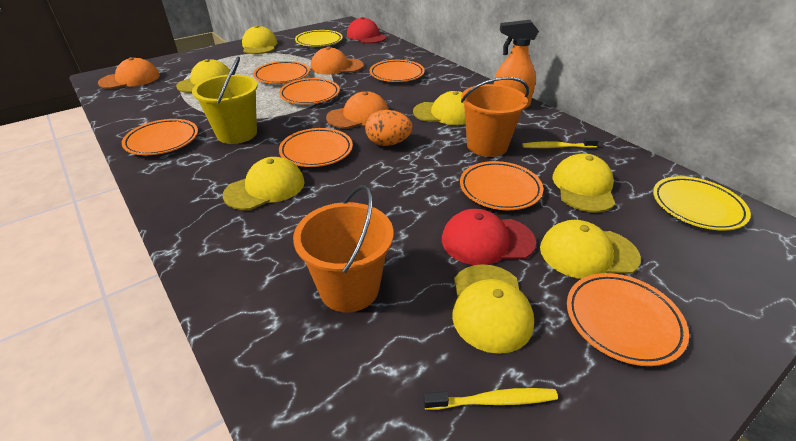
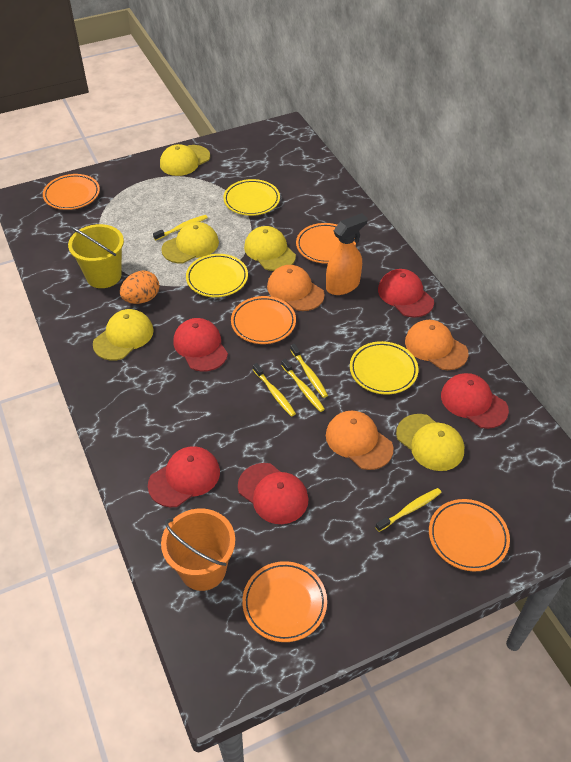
orange bucket: 2 -> 1
orange plate: 7 -> 5
red cap: 2 -> 5
yellow cap: 7 -> 5
yellow plate: 2 -> 3
yellow toothbrush: 2 -> 5

